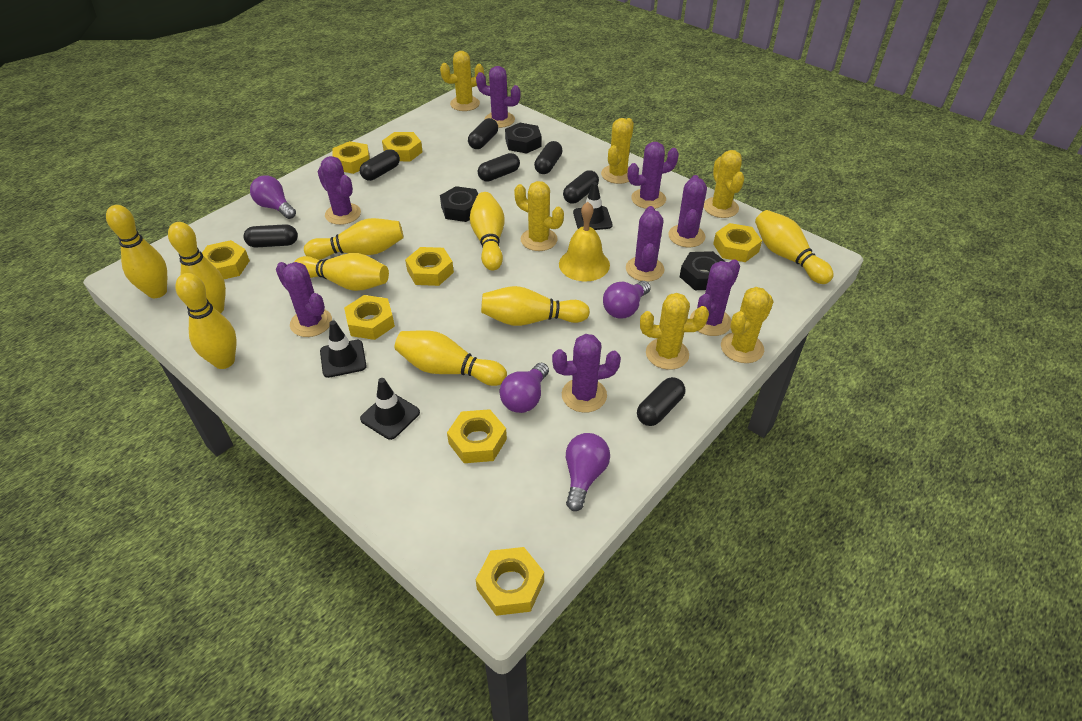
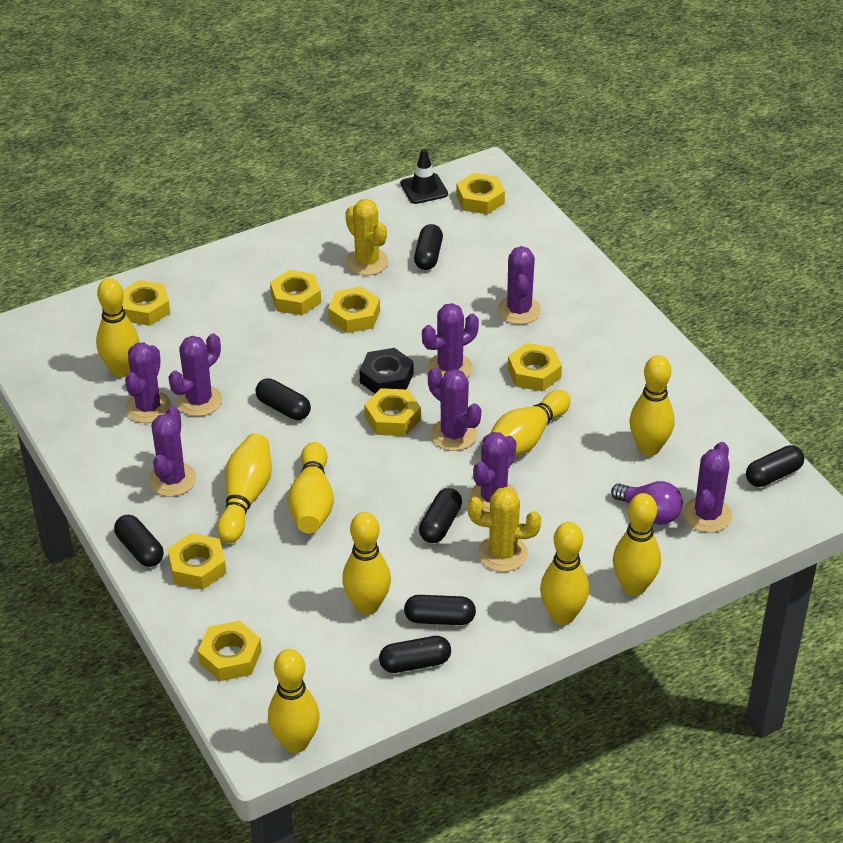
black nut: 3 -> 1
black traffic cone: 3 -> 1
purple light bulb: 4 -> 1
yellow bell: 1 -> 0
yellow cactus: 6 -> 2

